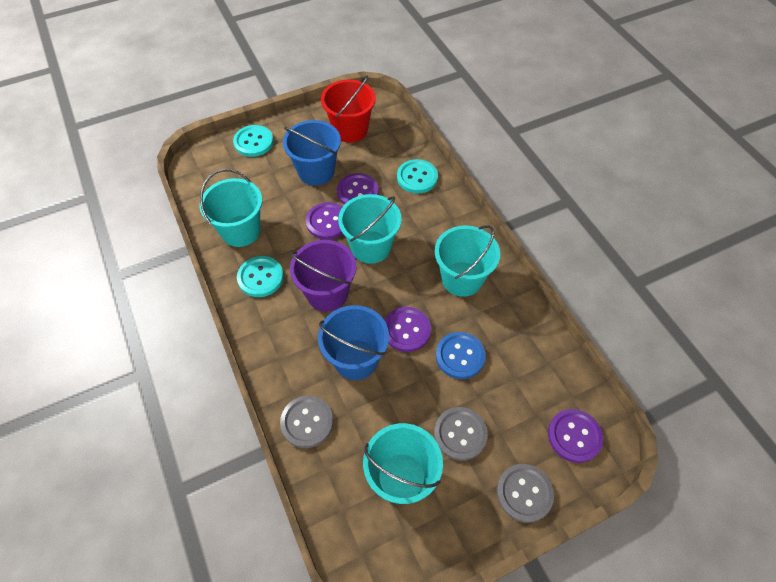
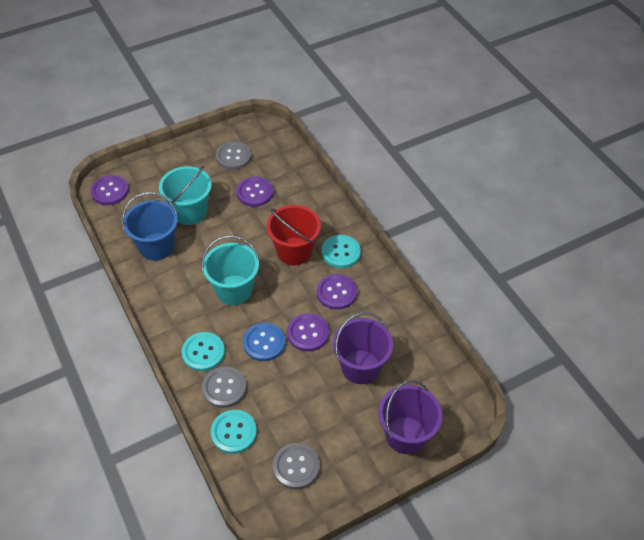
blue bucket: 2 -> 1
purple bucket: 1 -> 2
turquoise bucket: 4 -> 2

